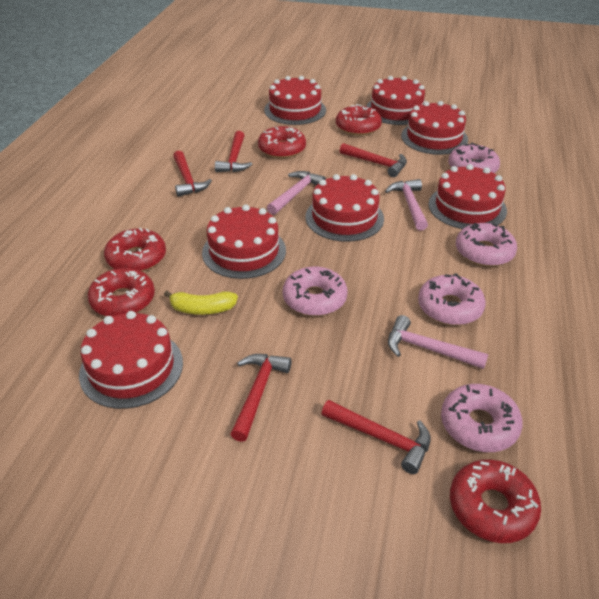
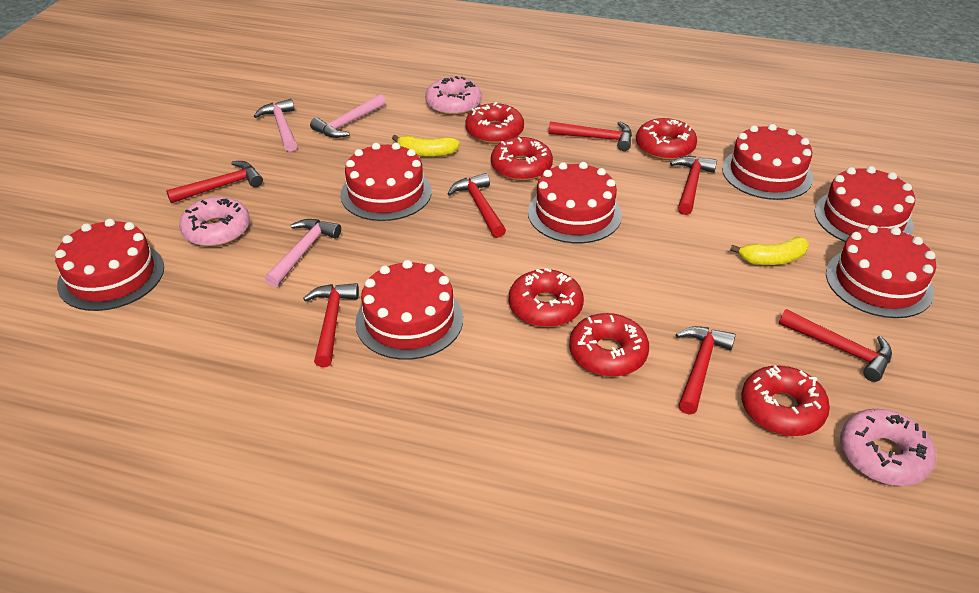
pink donut: 5 -> 3
red donut: 5 -> 6
red hammer: 5 -> 7
yellow banana: 1 -> 2

